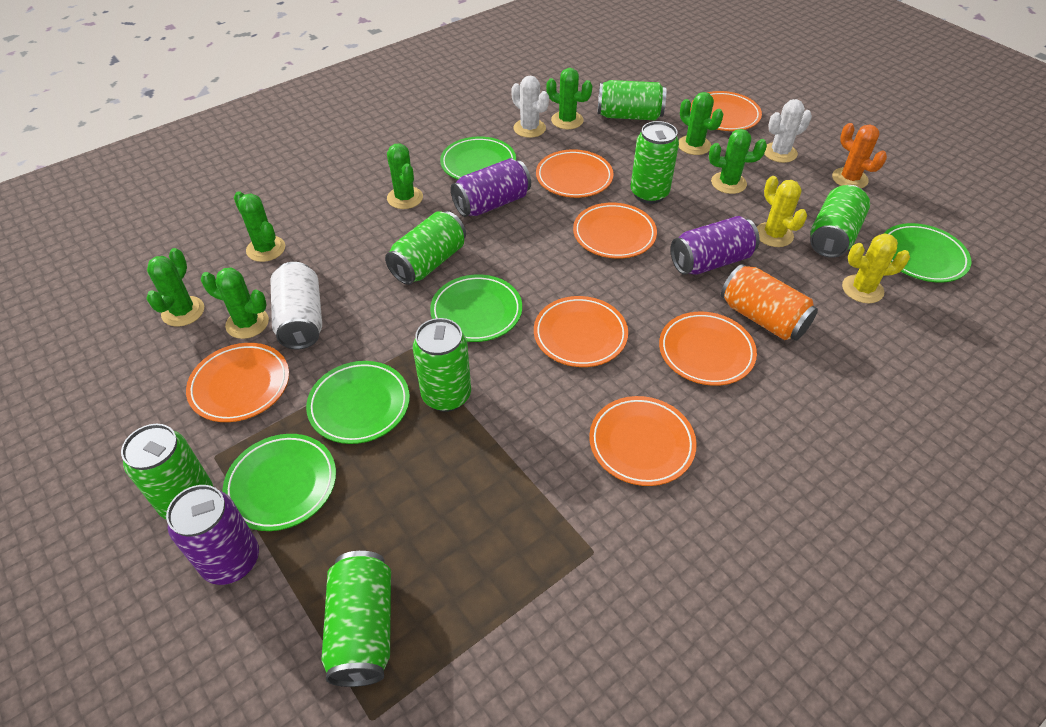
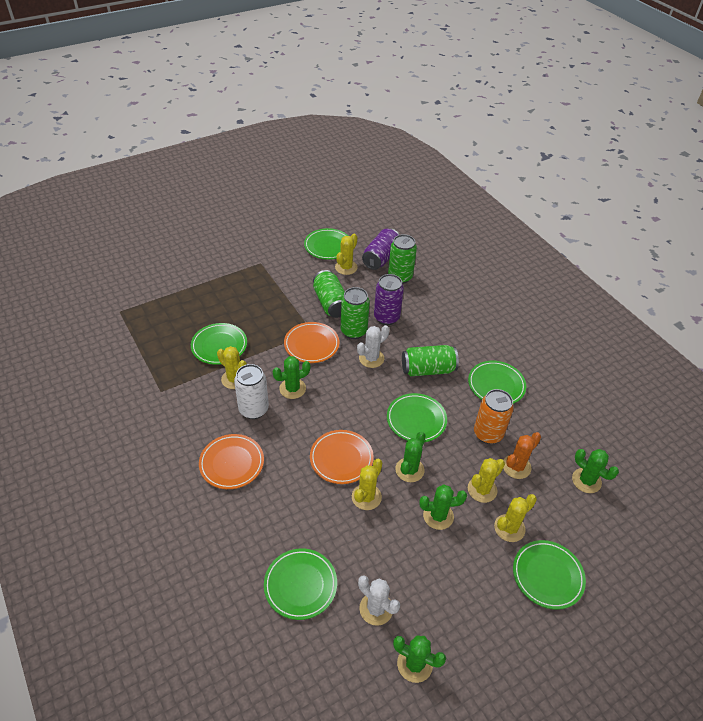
green cactus: 7 -> 5
green can: 7 -> 4
green plate: 5 -> 6
orange plate: 7 -> 3
purple can: 3 -> 2
yellow cactus: 2 -> 5

